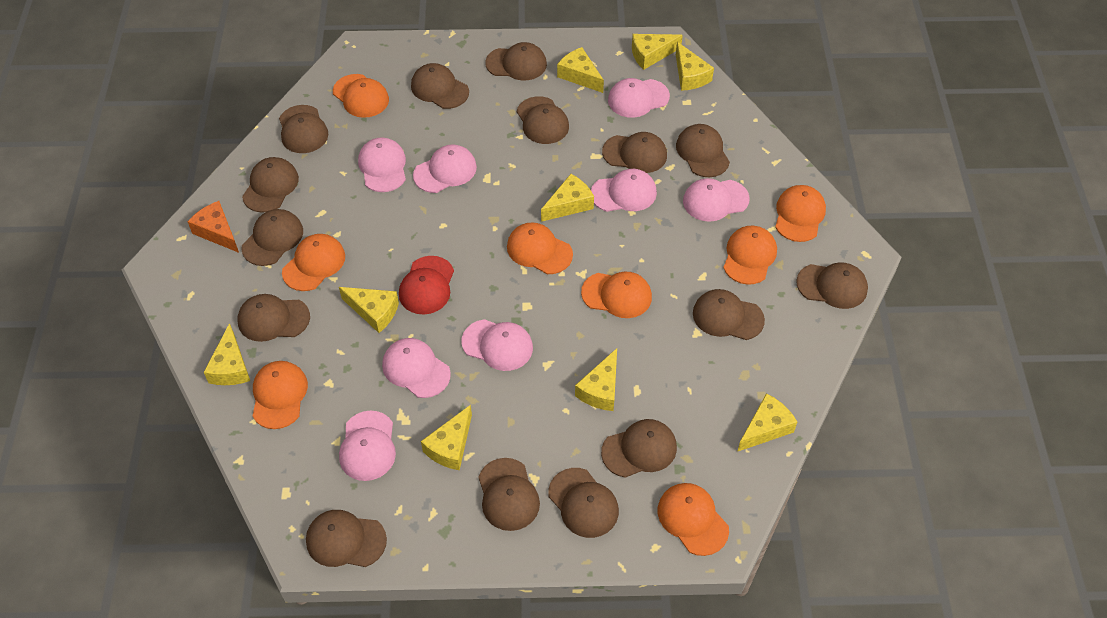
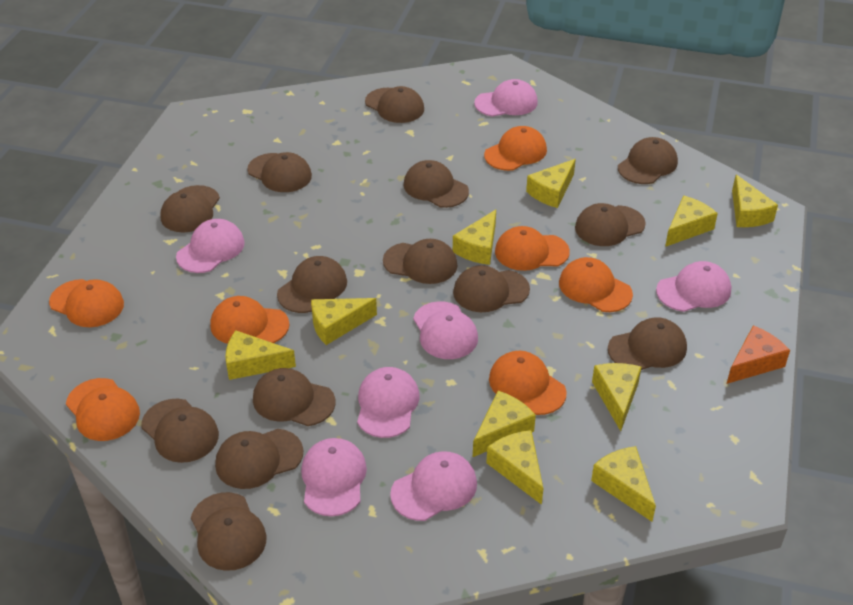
brown cap: 15 -> 14
orange cap: 8 -> 7
pink cap: 8 -> 7
red cap: 1 -> 0
yellow cheese: 9 -> 10

